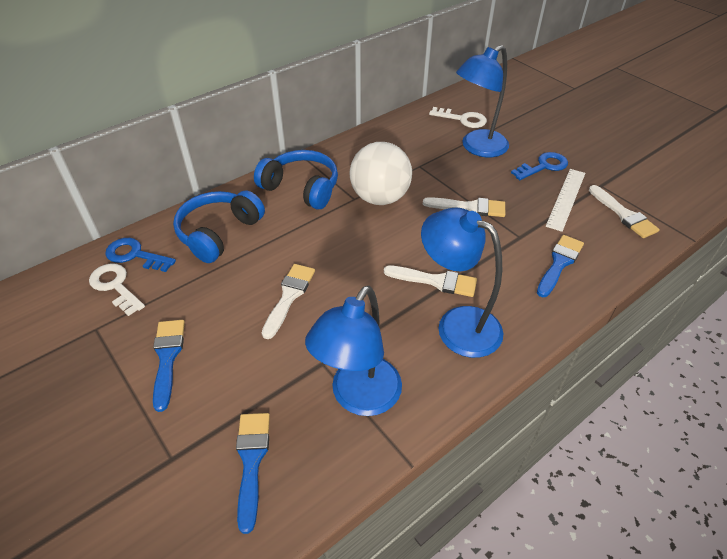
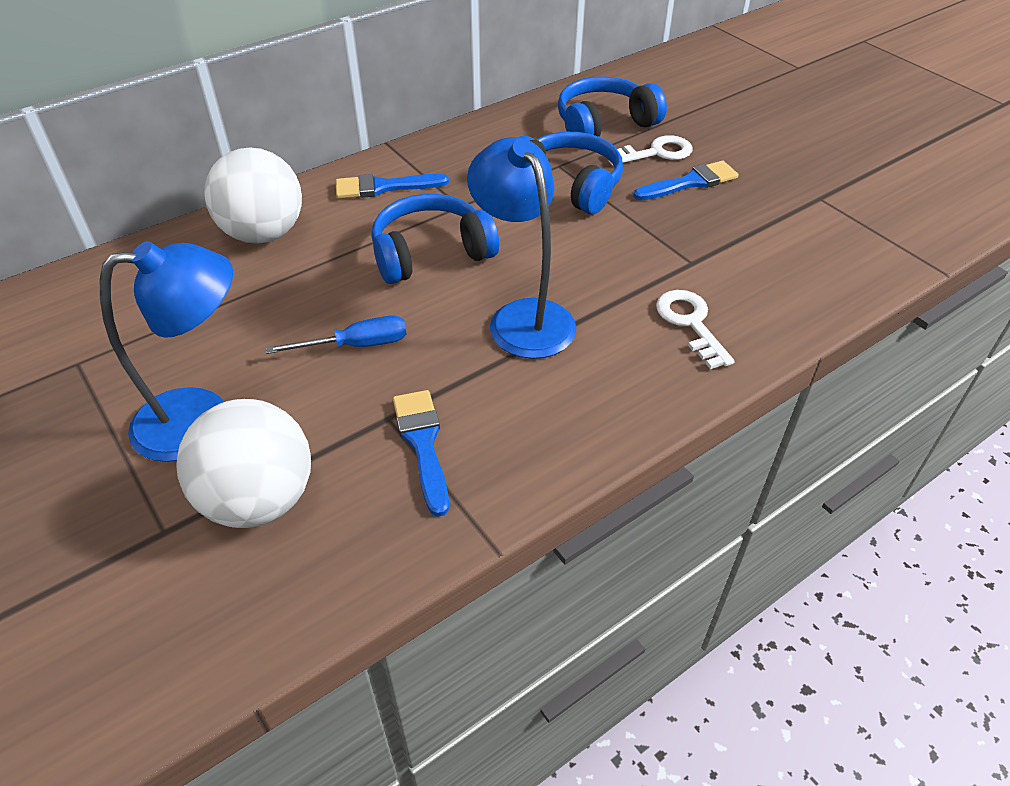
blue headphones: 2 -> 3
blue key: 2 -> 0
blue lamp: 3 -> 2
blue screwdriver: 0 -> 1
white ball: 1 -> 2
white brush: 4 -> 0
white ruler: 1 -> 0

